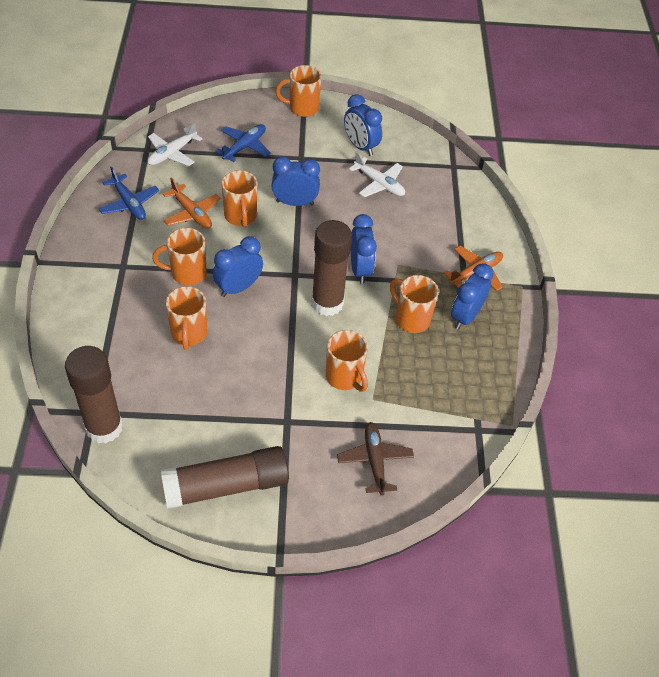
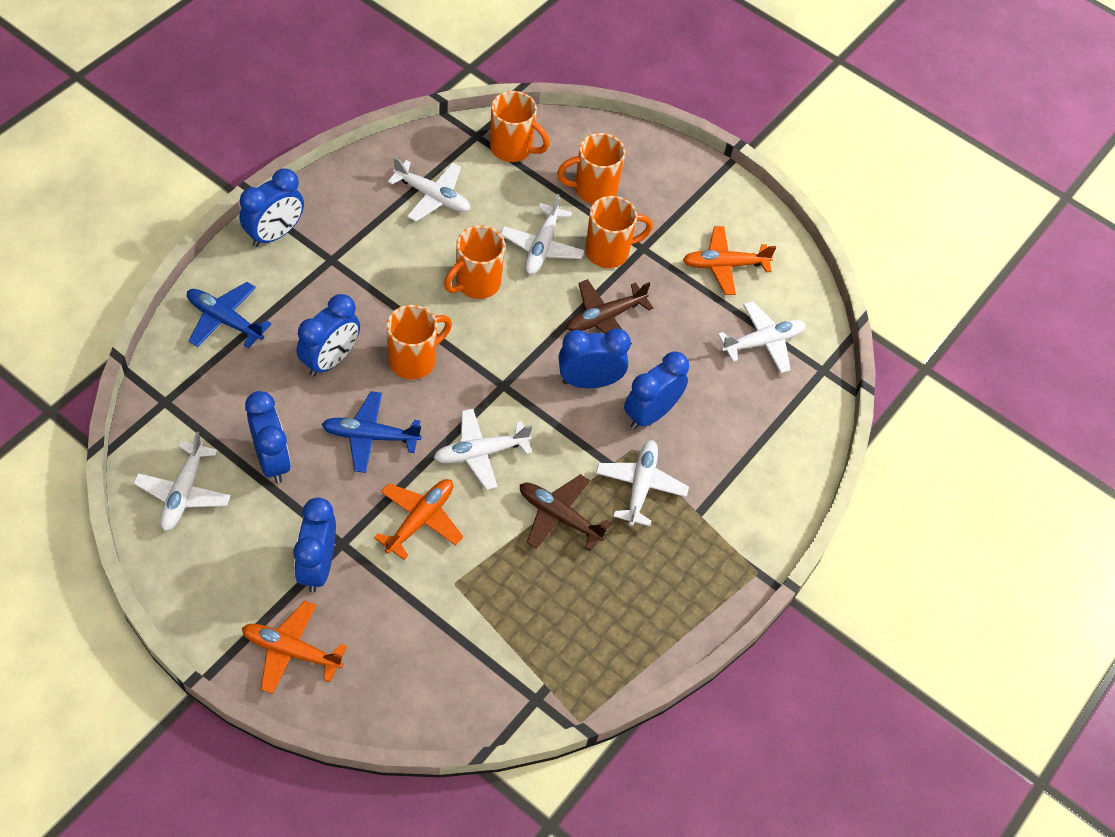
blue clock: 5 -> 6
brown glue stick: 3 -> 0
brown plane: 1 -> 2
orange mug: 6 -> 5
orange plane: 2 -> 3
white plane: 2 -> 6

